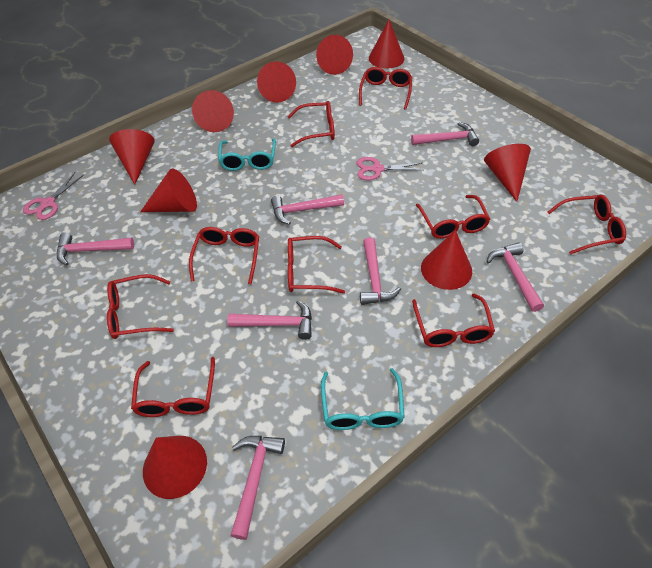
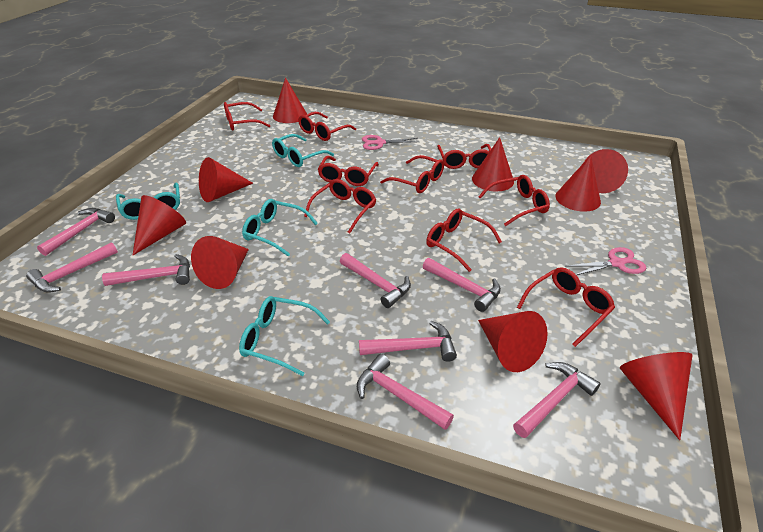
pink hammer: 7 -> 8
turquoise glasses: 2 -> 4

